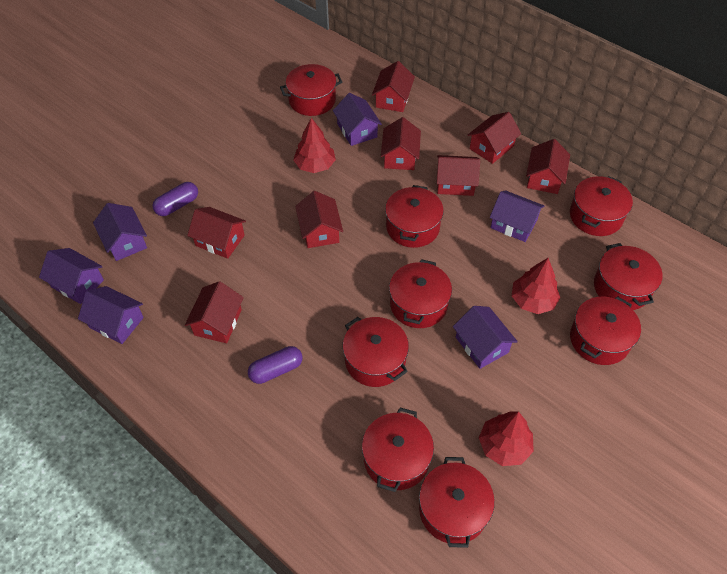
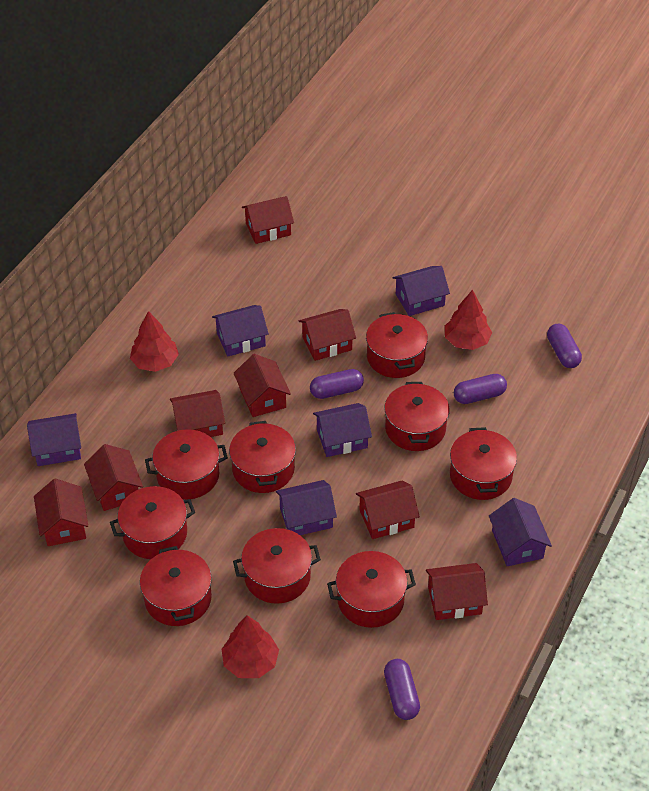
purple capsule: 2 -> 4

